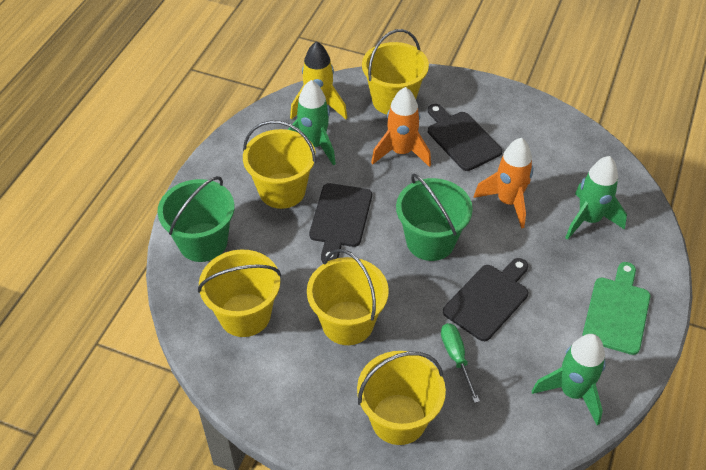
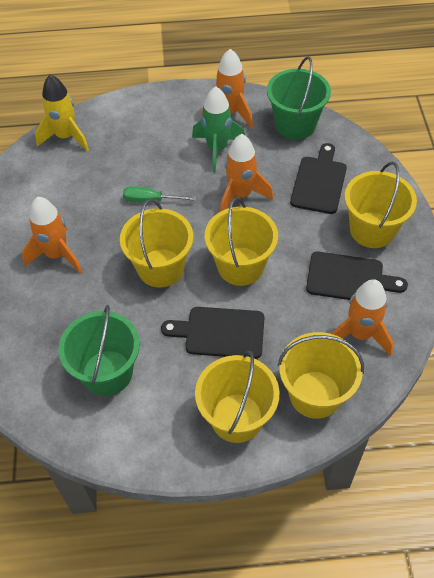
green cutting board: 1 -> 0
green rocket: 3 -> 1
orange rocket: 2 -> 4

